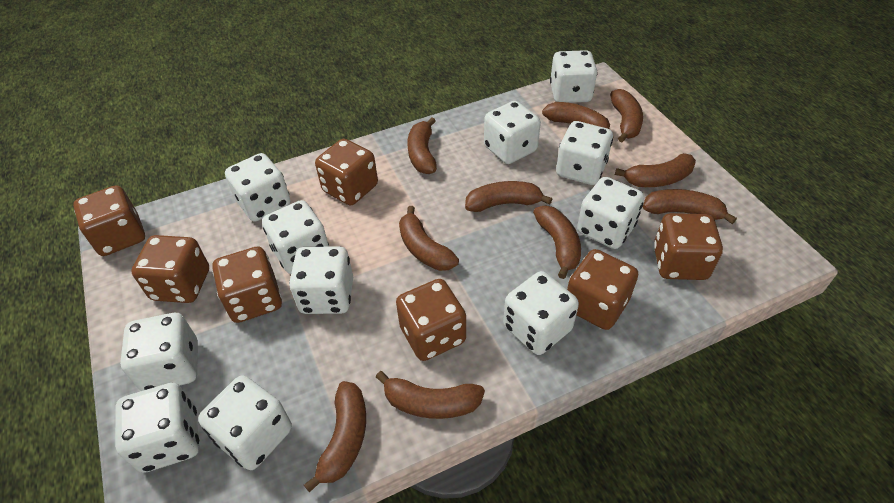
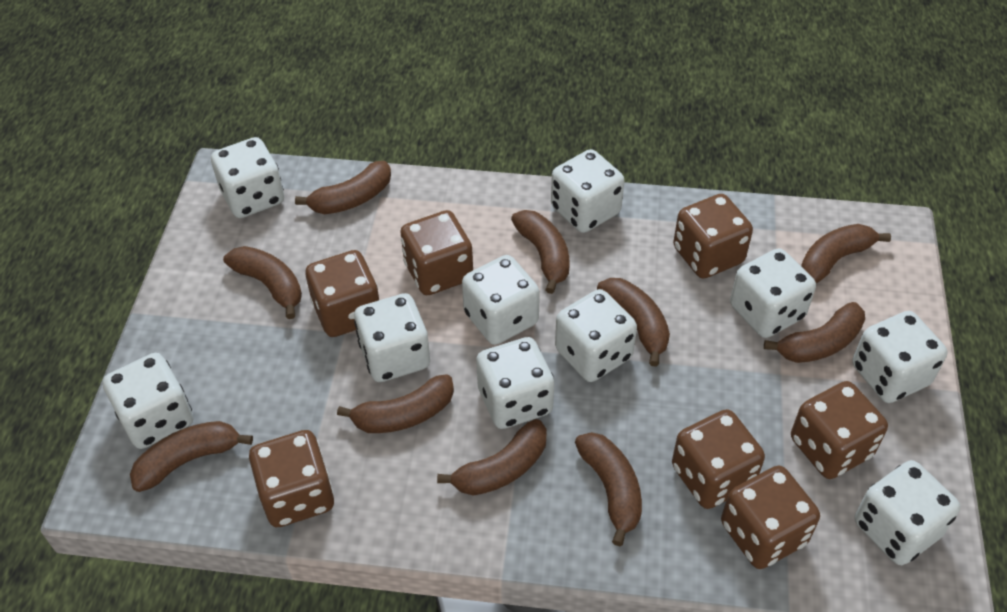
white dice: 11 -> 10

